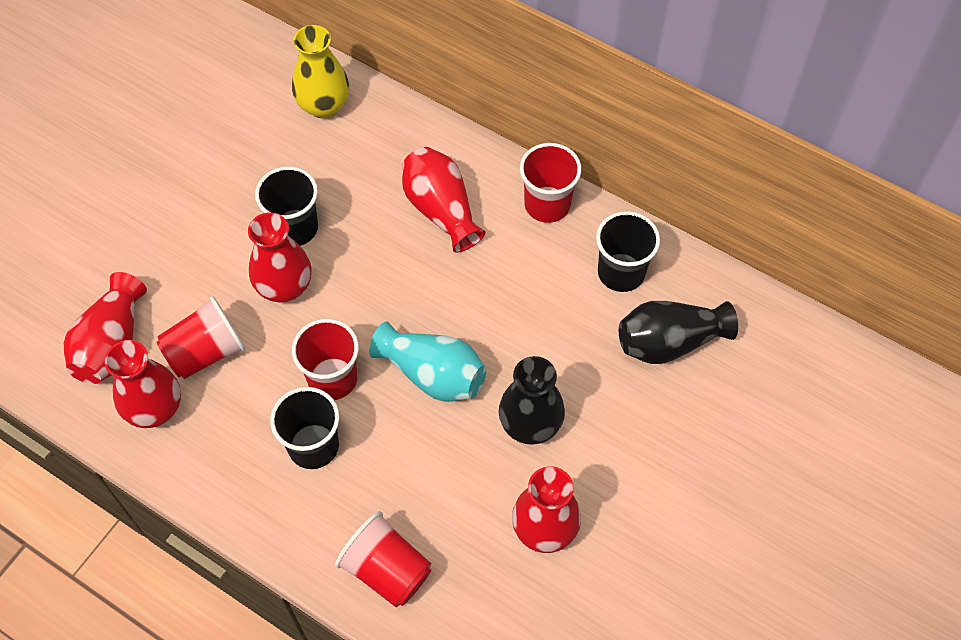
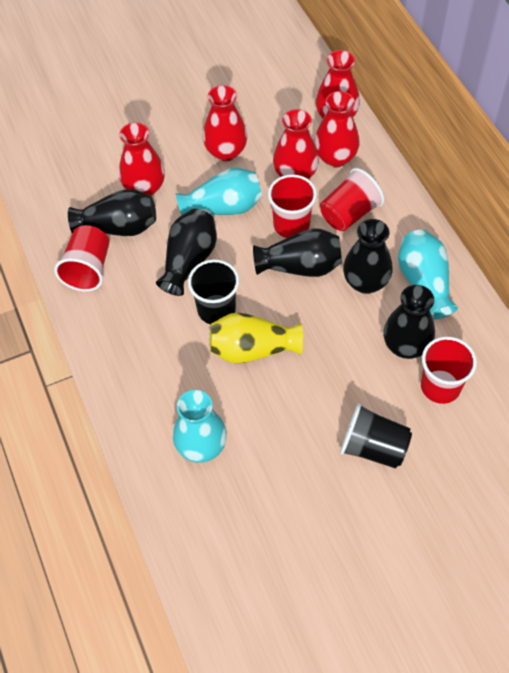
black cup: 3 -> 2
black vase: 2 -> 5
turquoise vase: 1 -> 3

